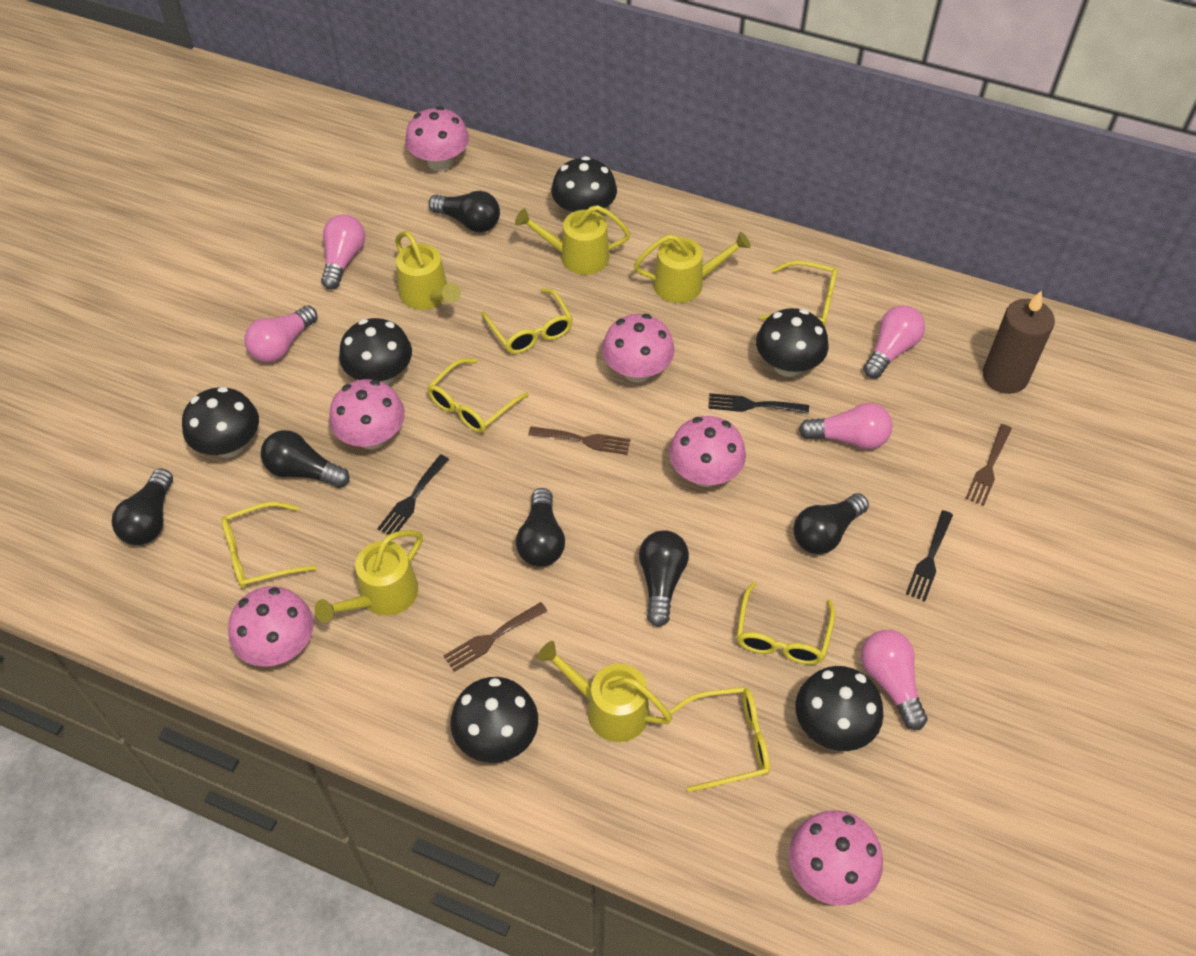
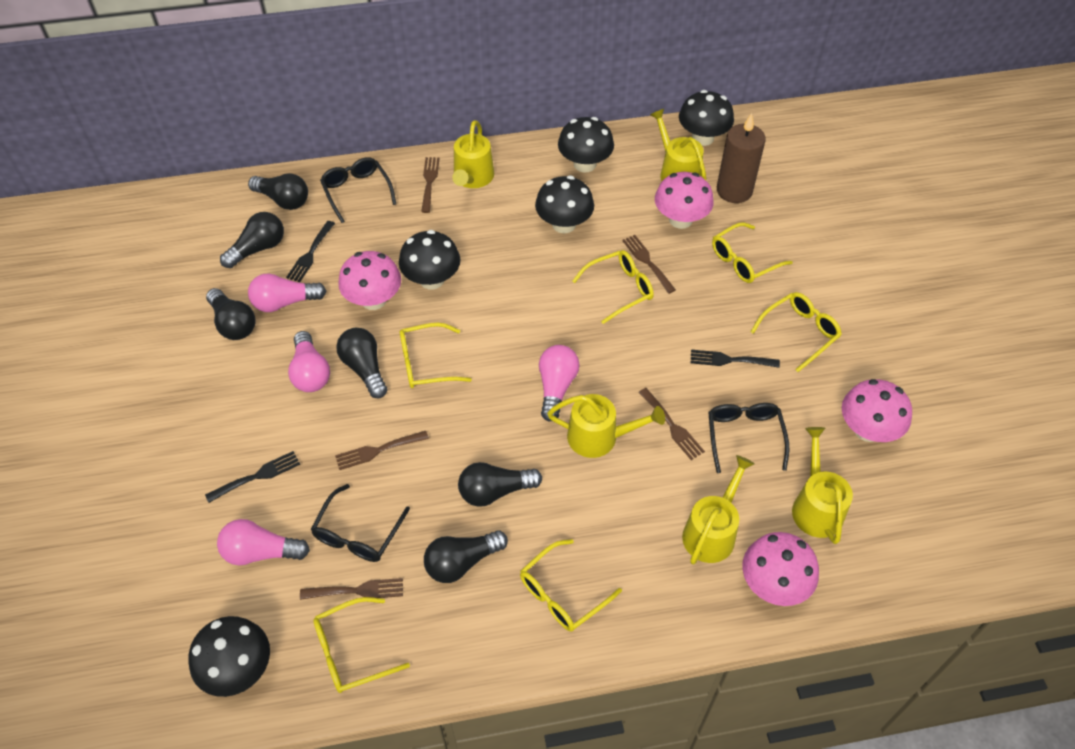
black glasses: 0 -> 3
black mushroom: 6 -> 5
brown fork: 3 -> 5
pink light bulb: 5 -> 4
pink mushroom: 6 -> 4

